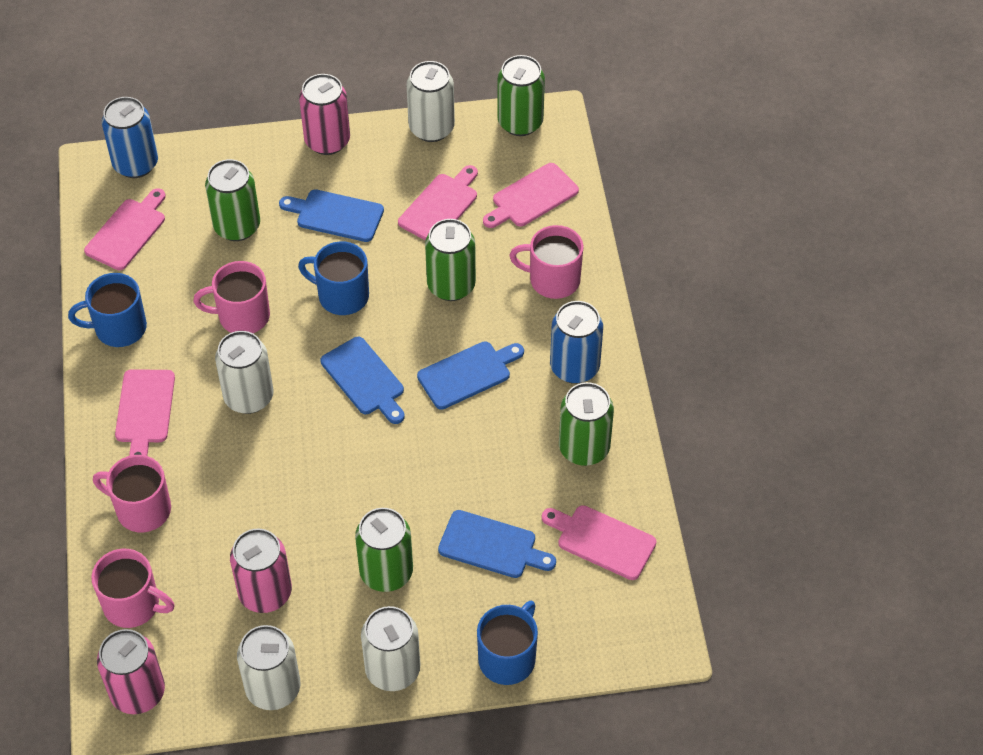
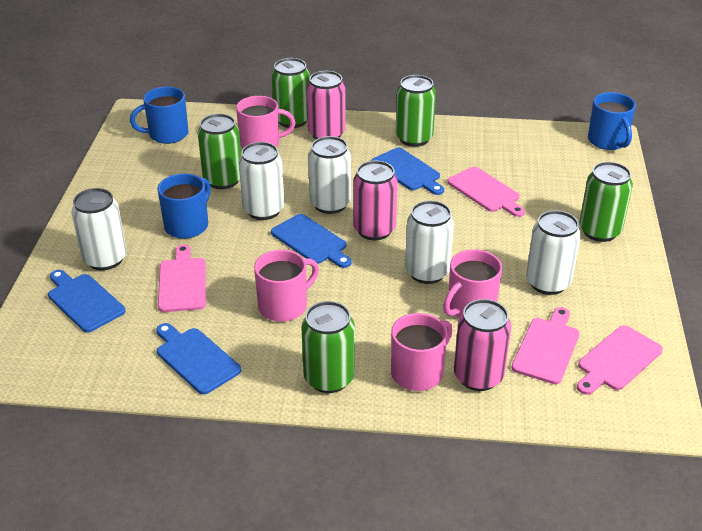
blue can: 2 -> 0
pink cutting board: 5 -> 4
white can: 4 -> 5

